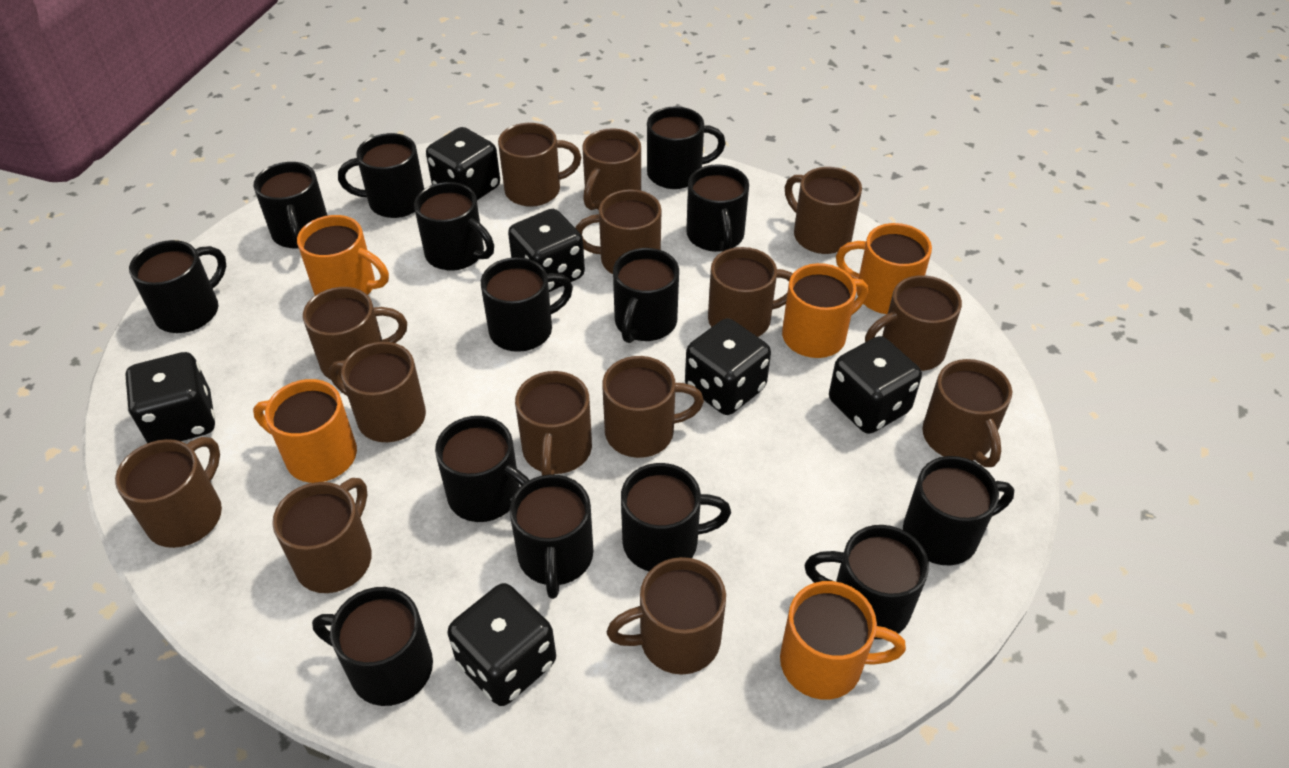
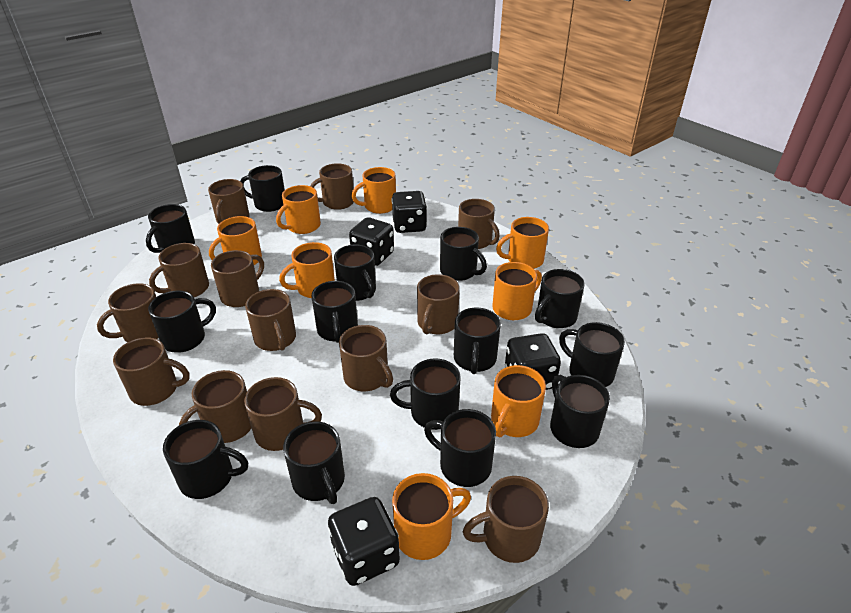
black dice: 6 -> 4
brown mug: 14 -> 13
orange mug: 5 -> 8

